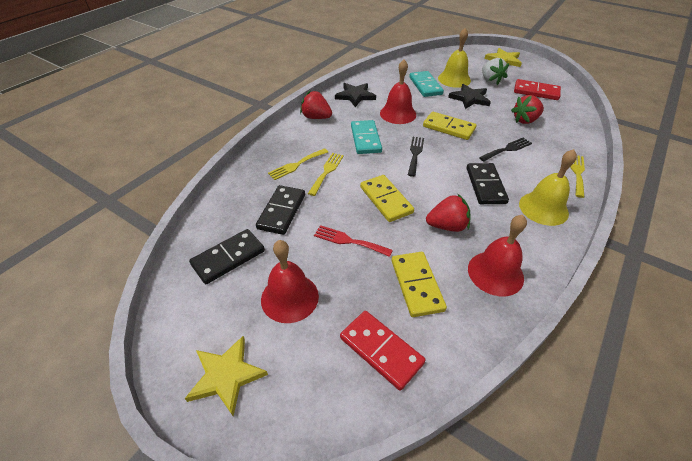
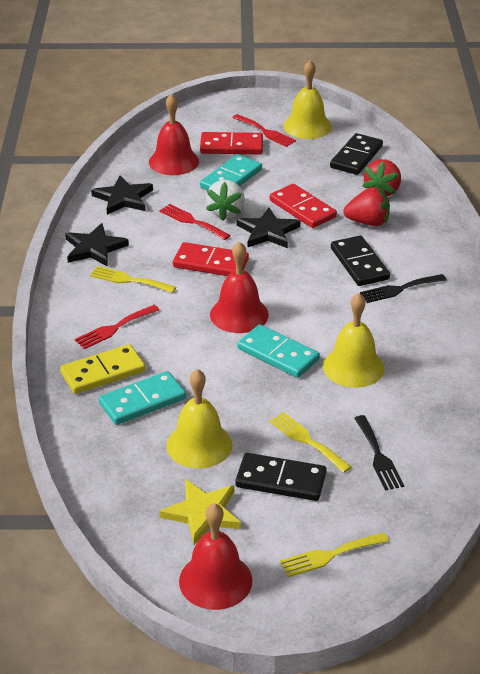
black star: 2 -> 3
red domino: 2 -> 3
red fork: 1 -> 3
red strawberry: 3 -> 2
turquoise domino: 2 -> 3
yellow bell: 2 -> 3
yellow domino: 3 -> 1
yellow star: 2 -> 1

